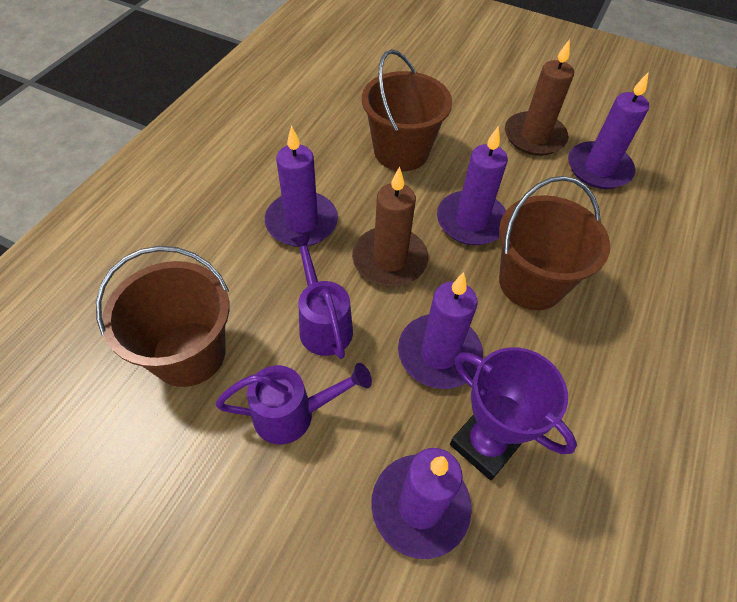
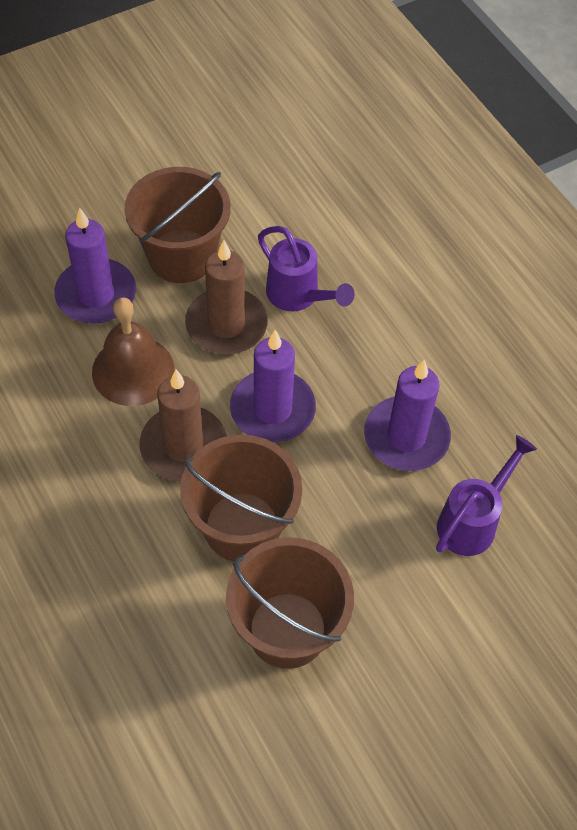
brown bell: 0 -> 1
purple candle: 5 -> 3
purple trophy: 1 -> 0

